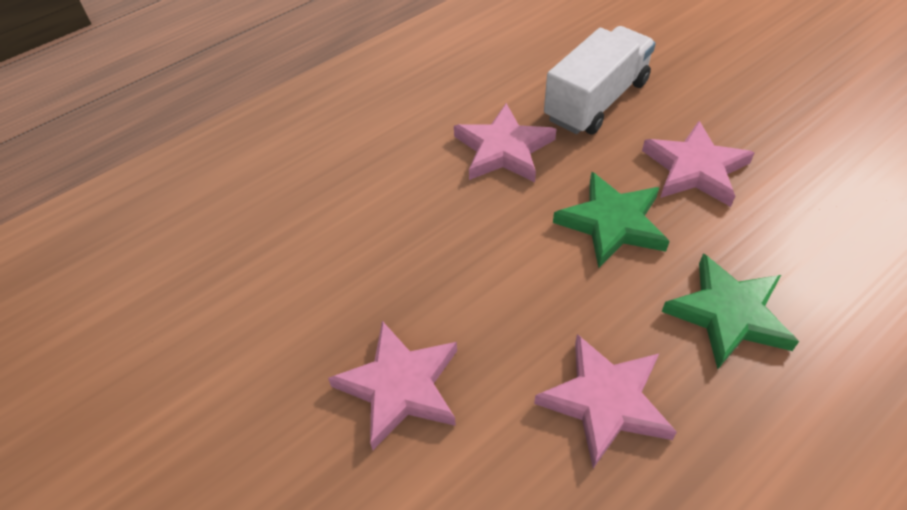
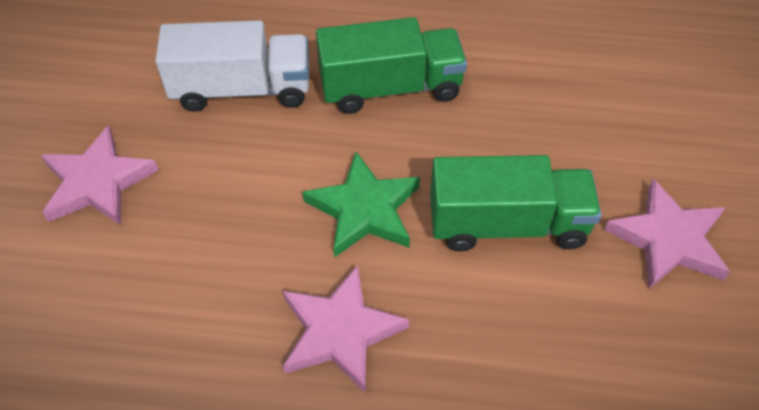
green star: 2 -> 1
green truck: 0 -> 2
pink star: 4 -> 3

